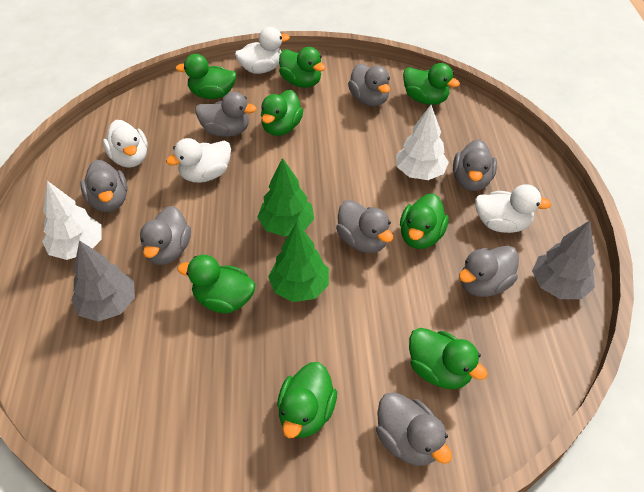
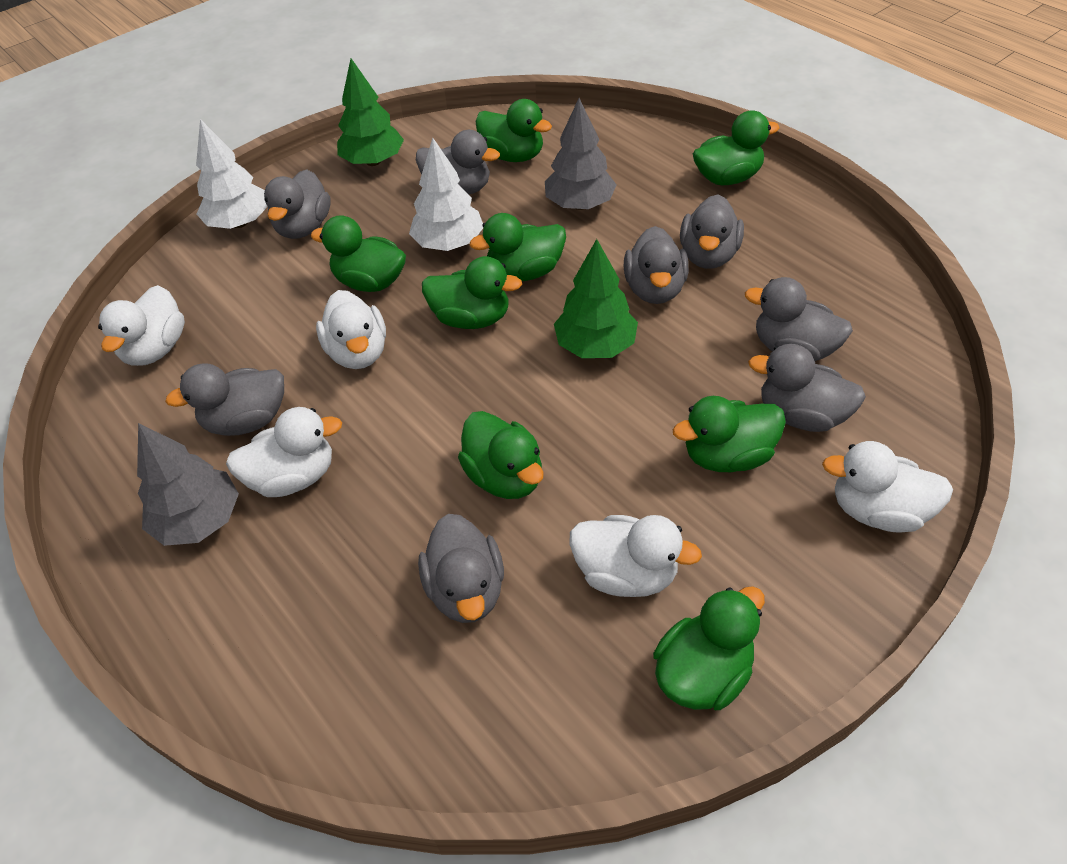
white duck: 4 -> 5

